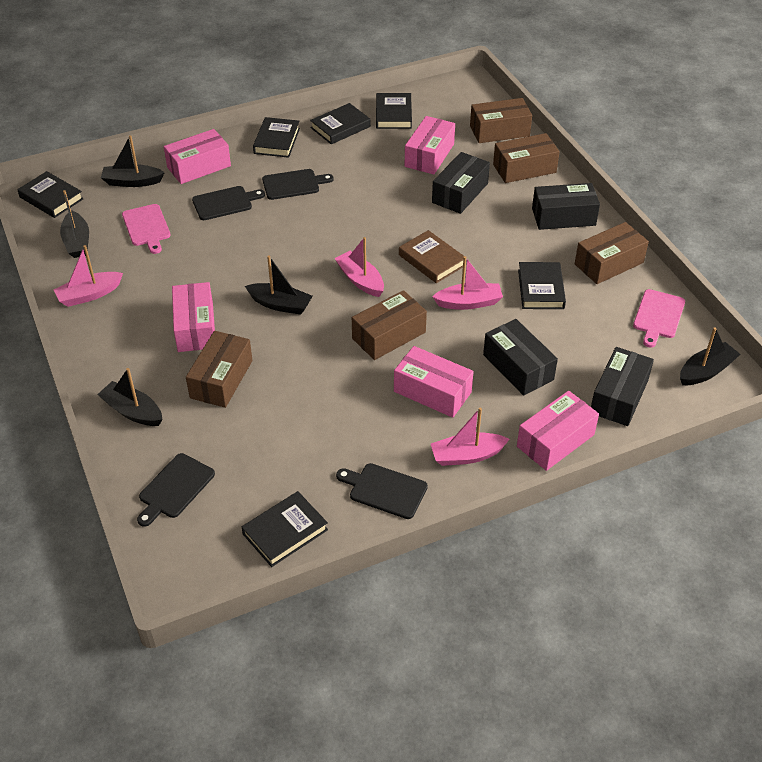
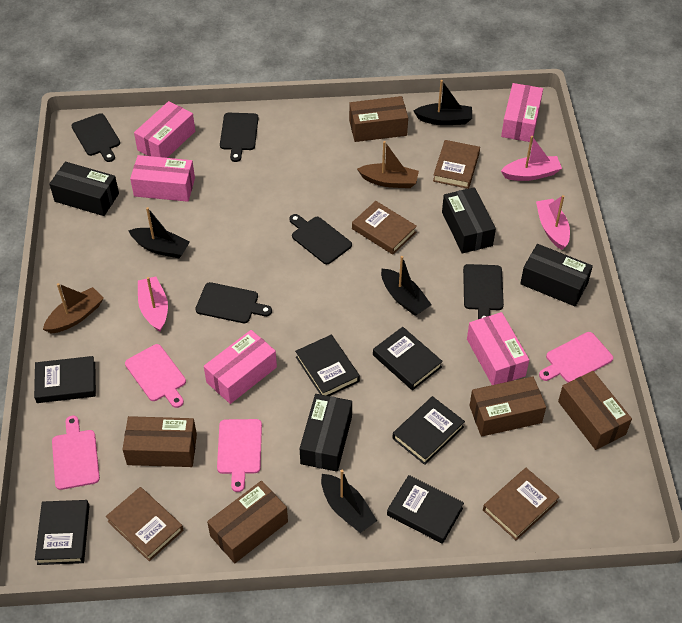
black boat: 5 -> 4
black cutting board: 4 -> 5
brown boat: 0 -> 2
brown book: 1 -> 4
pink boat: 4 -> 3
pink cutting board: 2 -> 4

